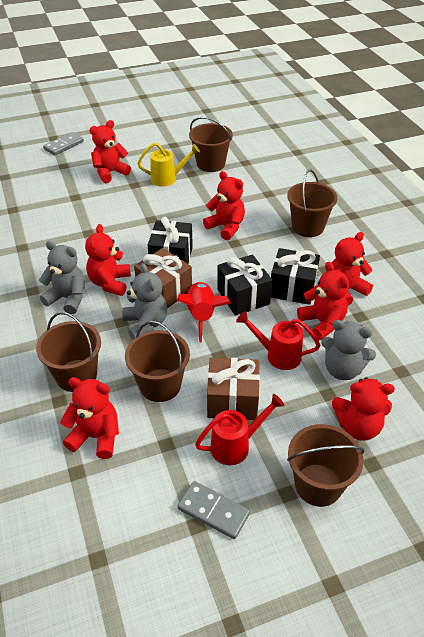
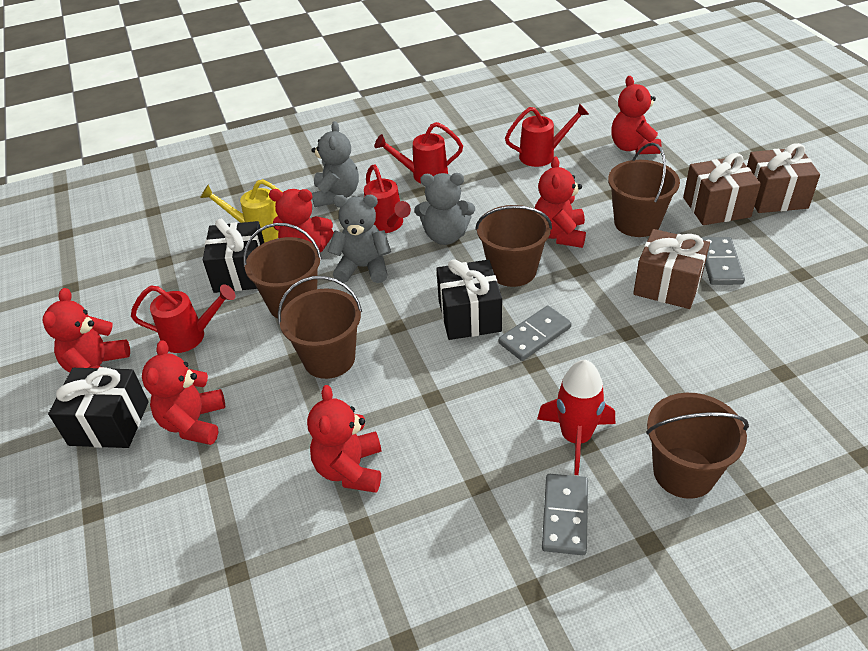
brown gift: 2 -> 3
grey domino: 2 -> 3
red teddy bear: 7 -> 6
red watering can: 2 -> 4

